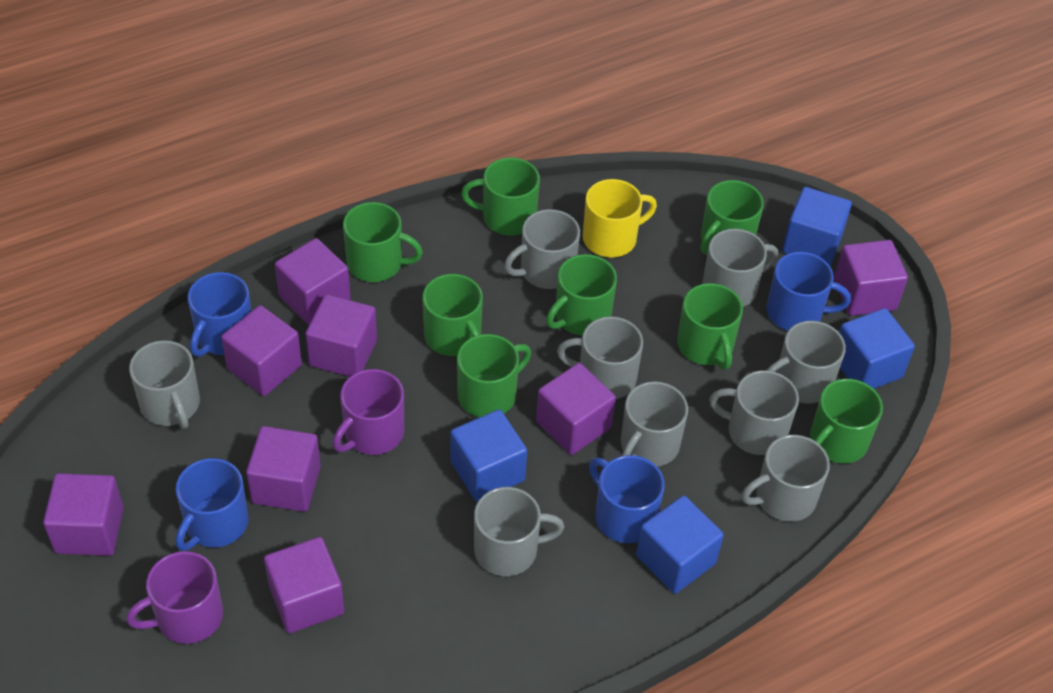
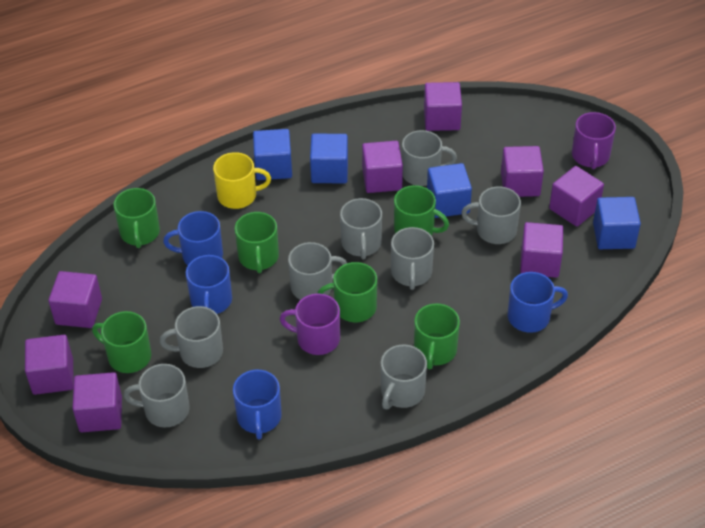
green mug: 8 -> 6
grey mug: 9 -> 8

